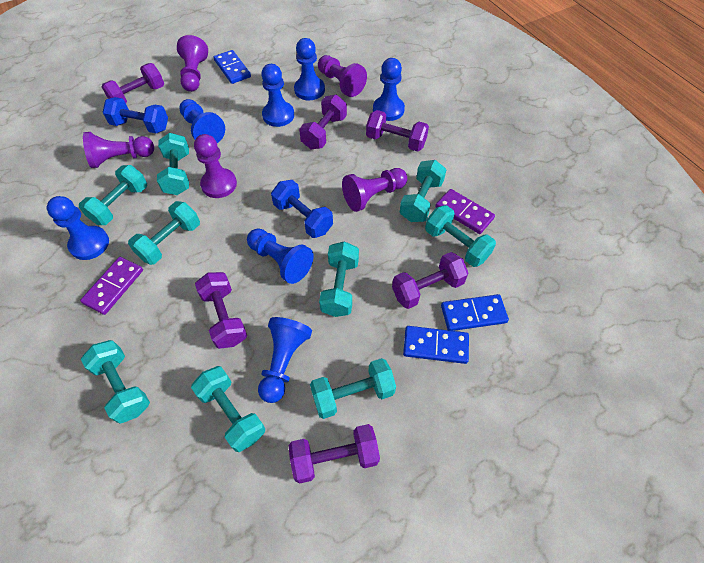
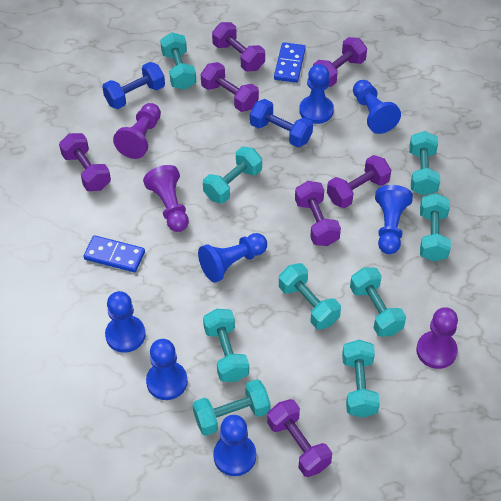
blue domino: 3 -> 2
purple domino: 2 -> 0
purple dumbbell: 6 -> 7
purple pawn: 5 -> 3

